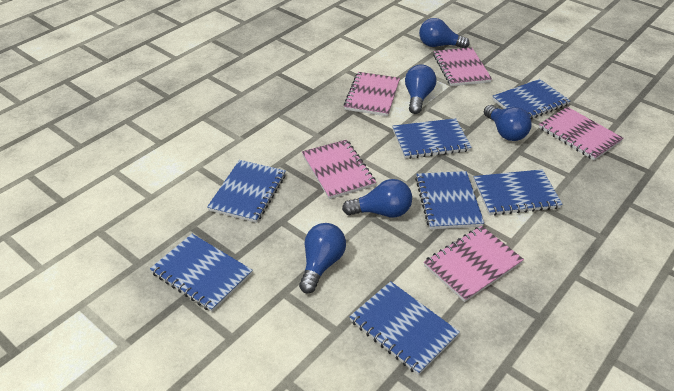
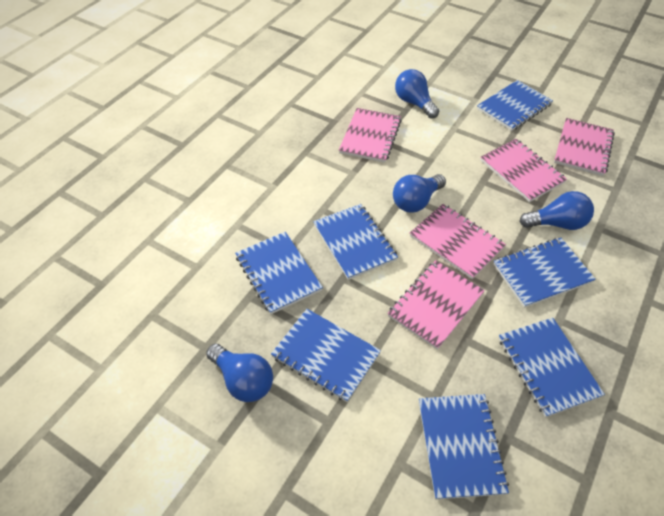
blue light bulb: 5 -> 4

